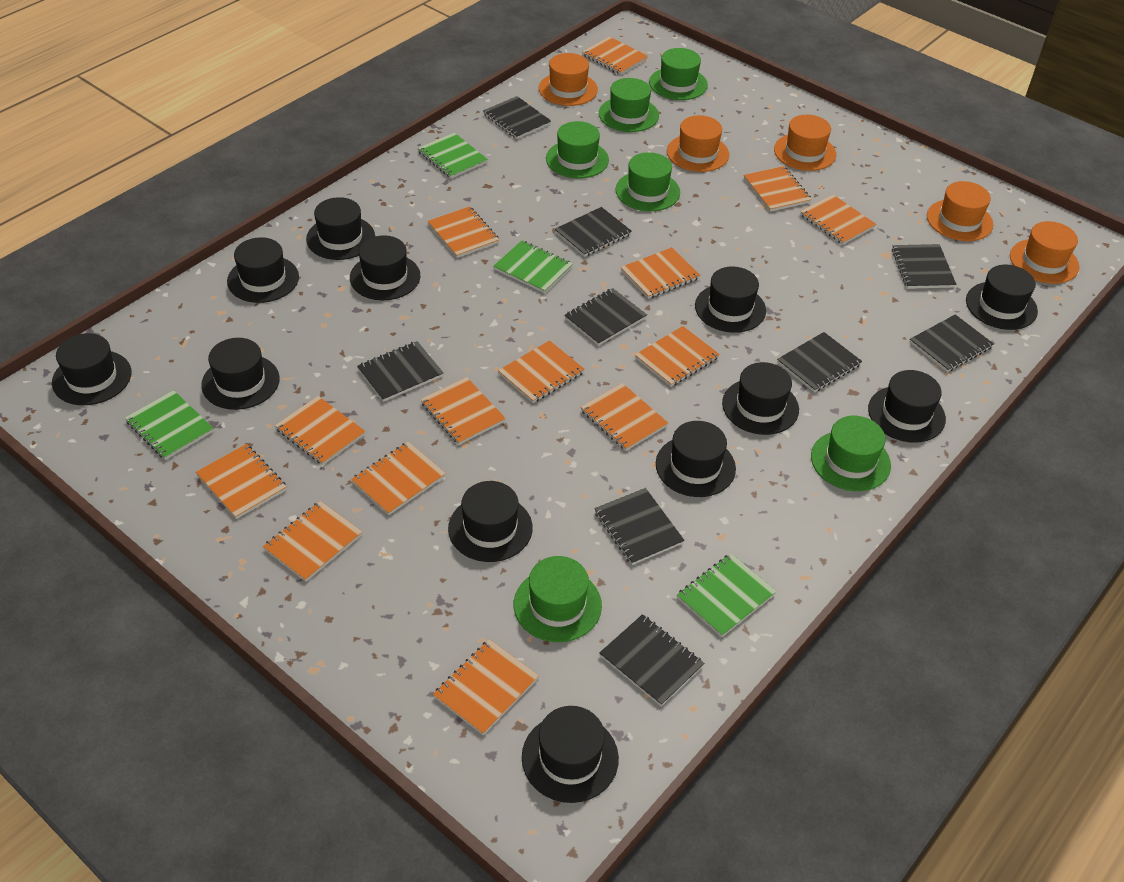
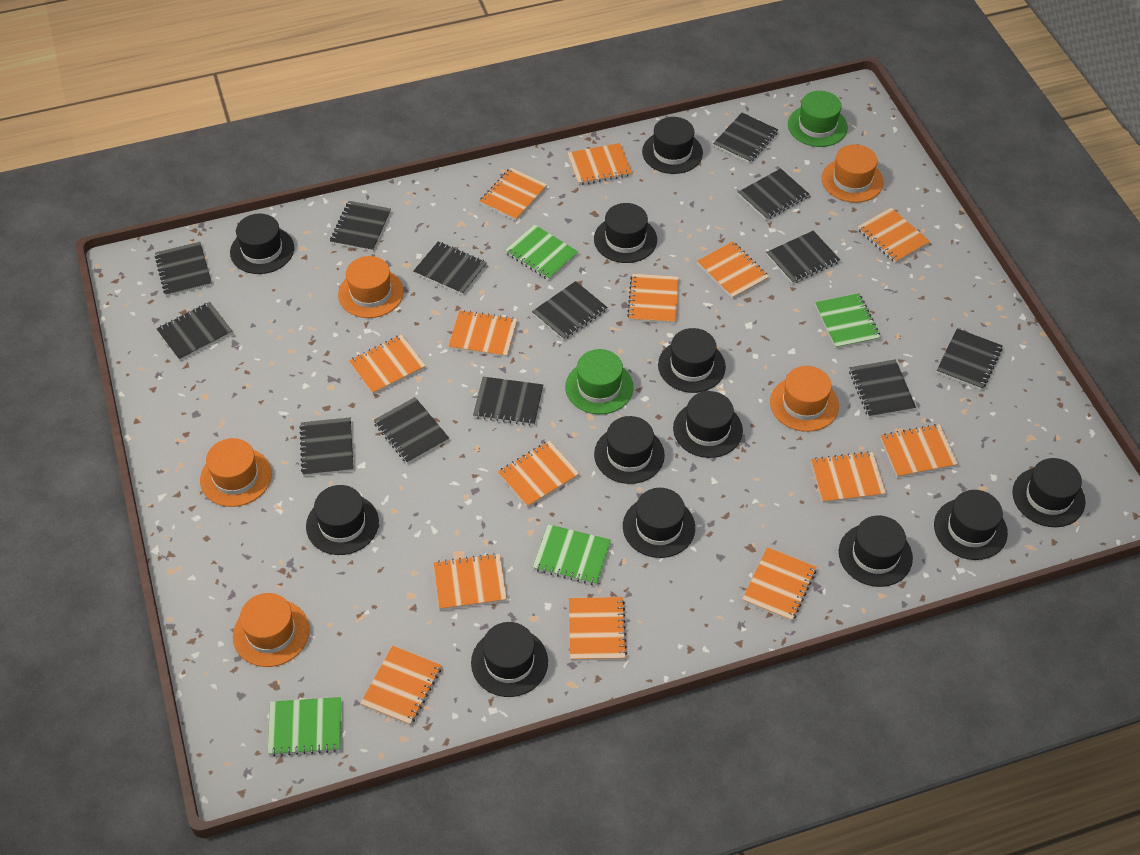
black notebook: 9 -> 13
green hat: 6 -> 2

